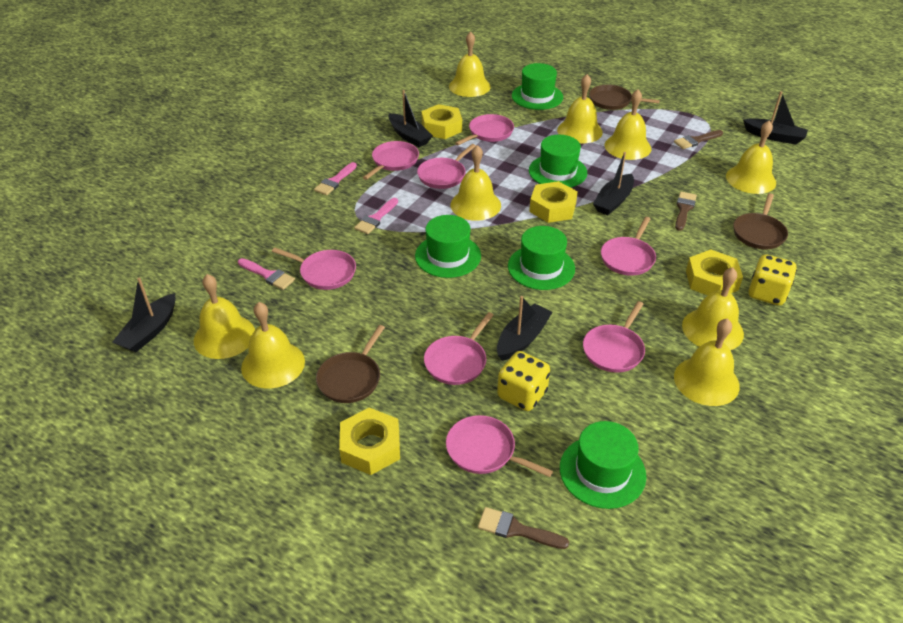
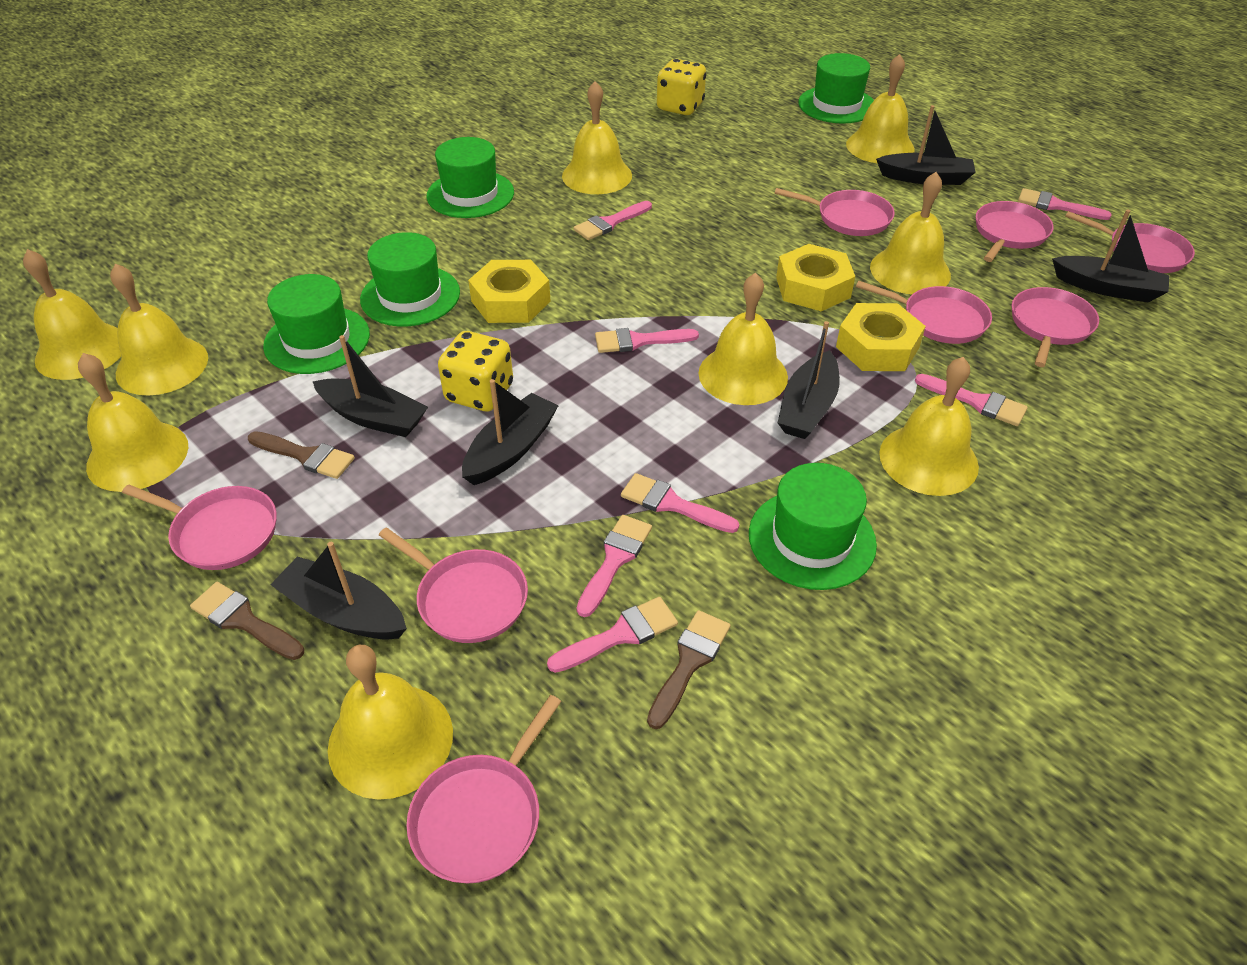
black boat: 5 -> 6
brown pan: 3 -> 0
pink brush: 3 -> 7
yellow nut: 4 -> 3

